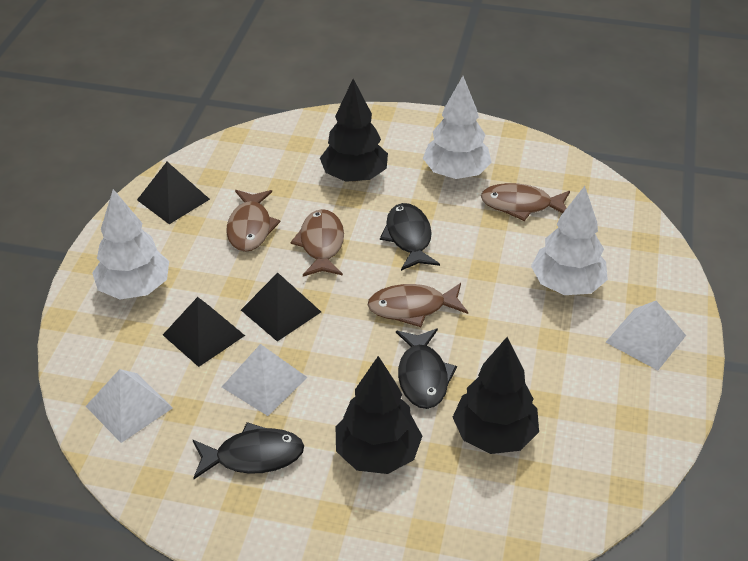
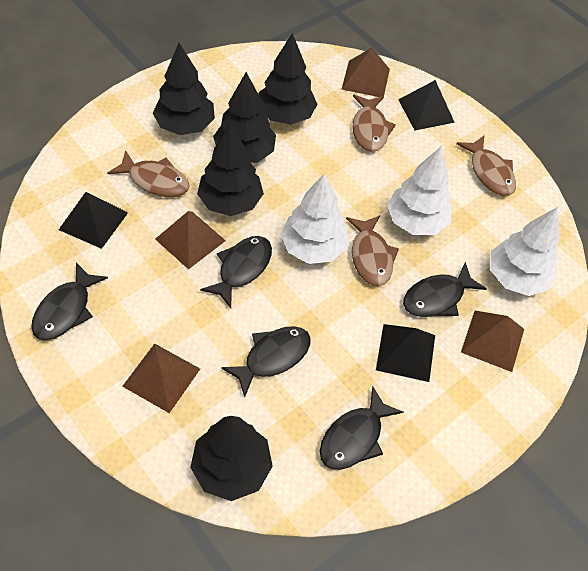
black fish: 3 -> 5
black tree: 3 -> 5
brown pyramid: 0 -> 4
white pyramid: 3 -> 0

